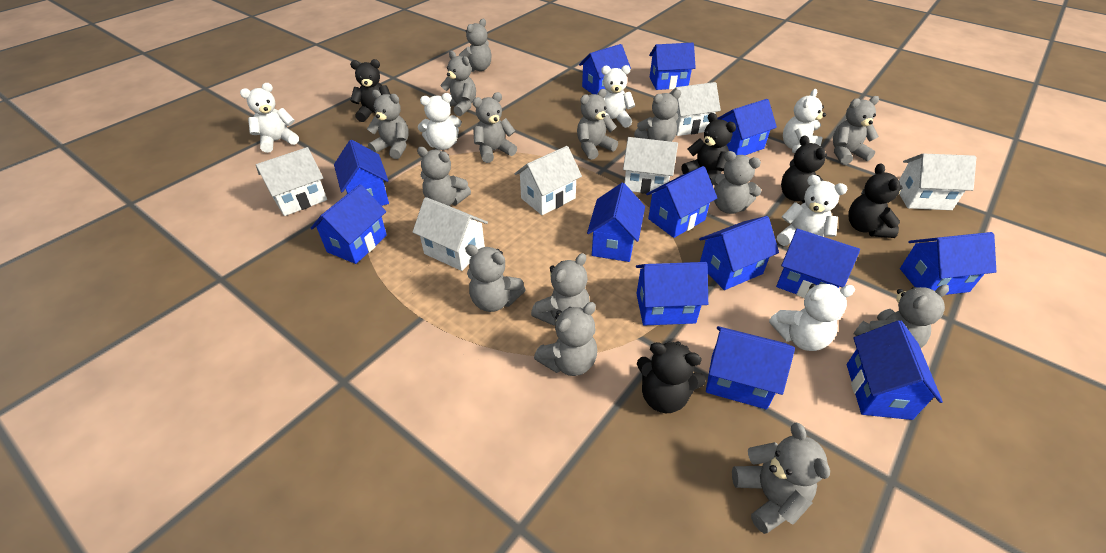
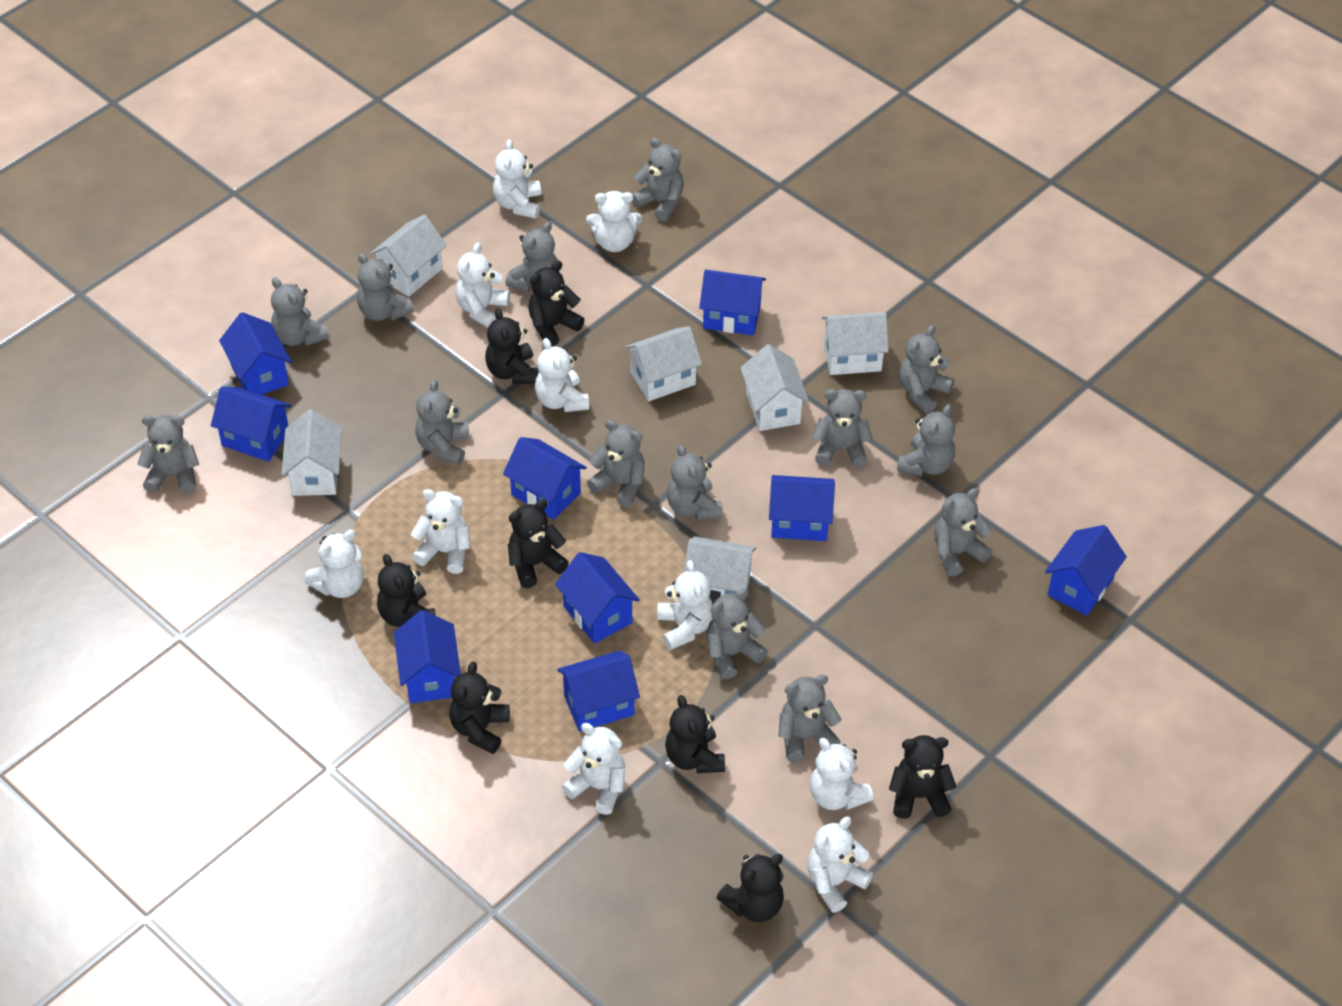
black teddy bear: 5 -> 8
blue house: 13 -> 9
white teddy bear: 6 -> 10

